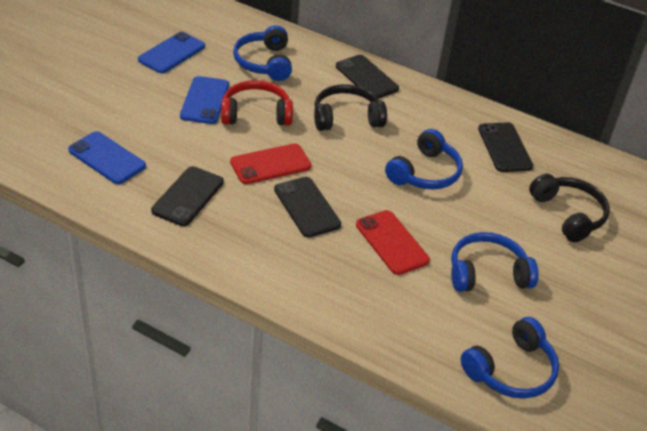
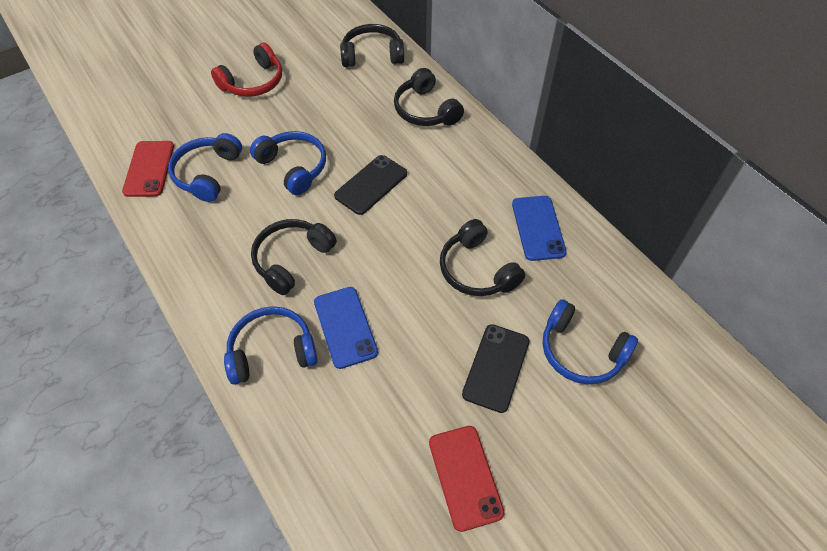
black headphones: 2 -> 4
black phone: 4 -> 2
blue phone: 3 -> 2

